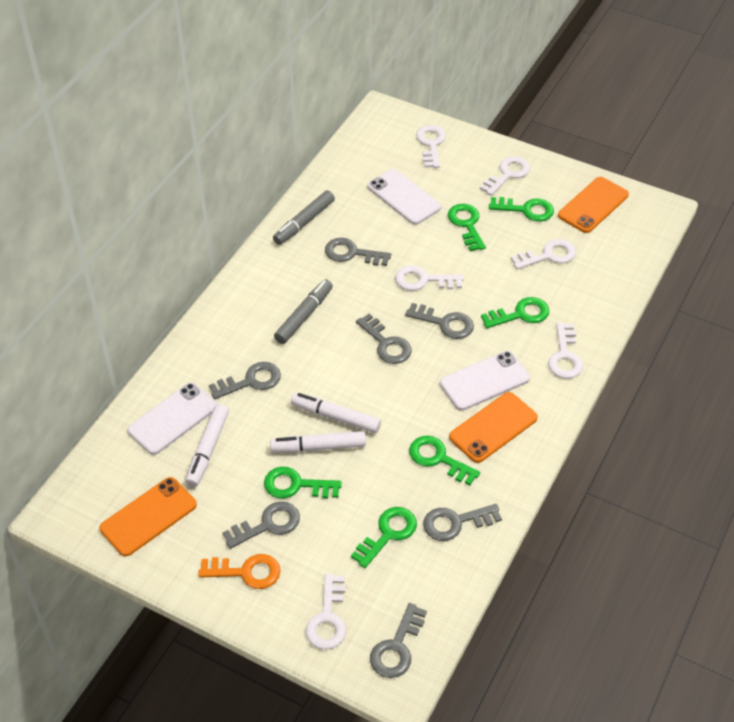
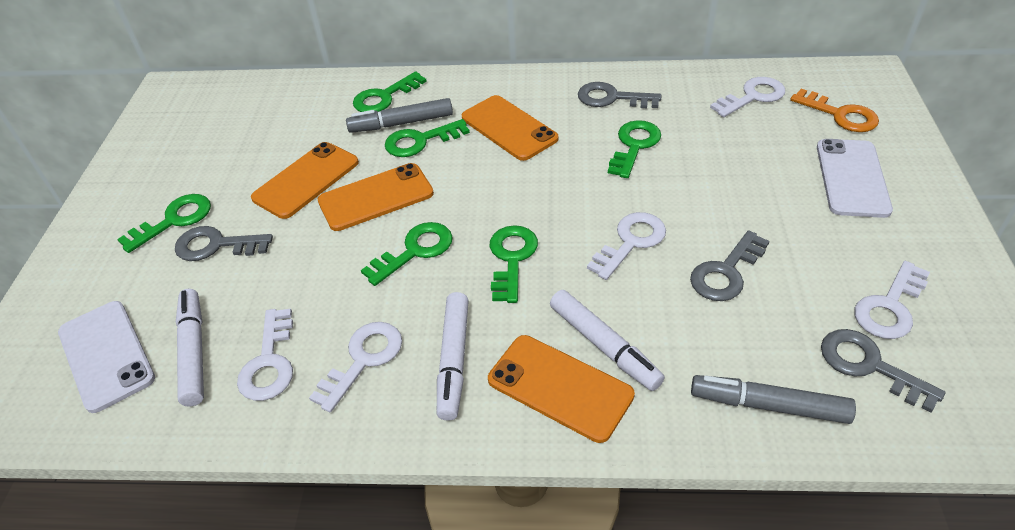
grey key: 7 -> 4
orange phone: 3 -> 4
white key: 6 -> 5
white phone: 3 -> 2

